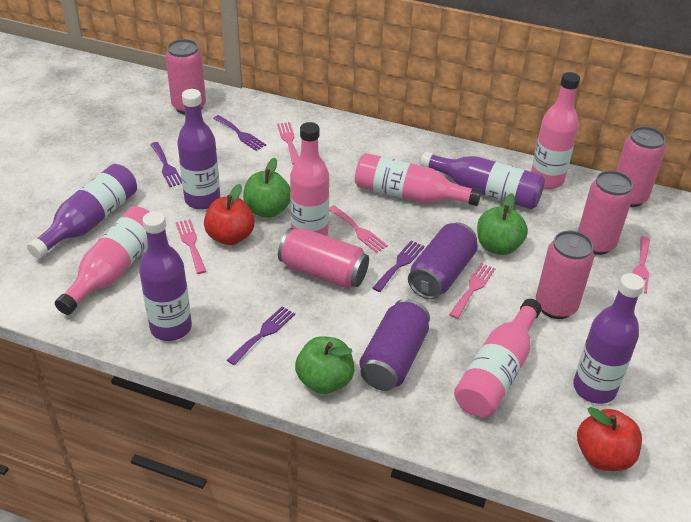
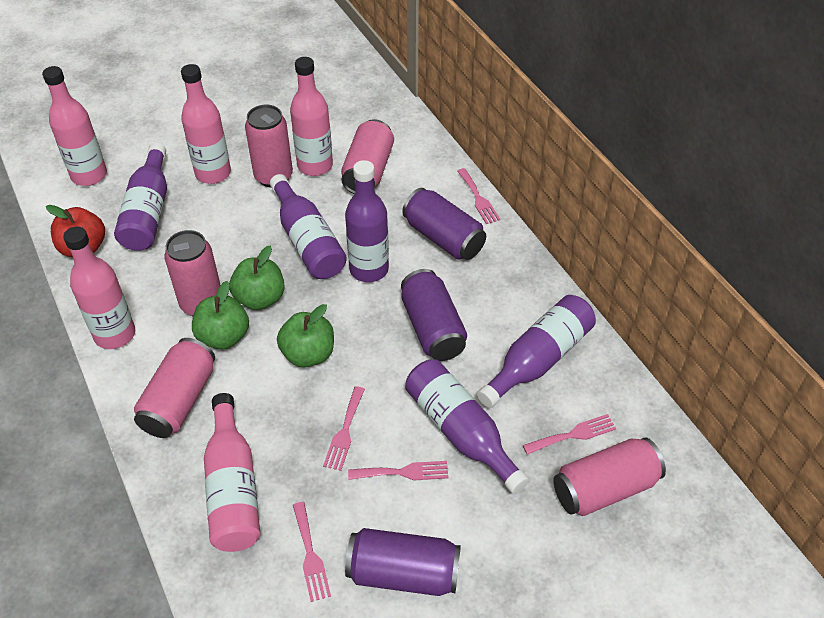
purple can: 2 -> 3
purple fork: 4 -> 0
red apple: 2 -> 1

